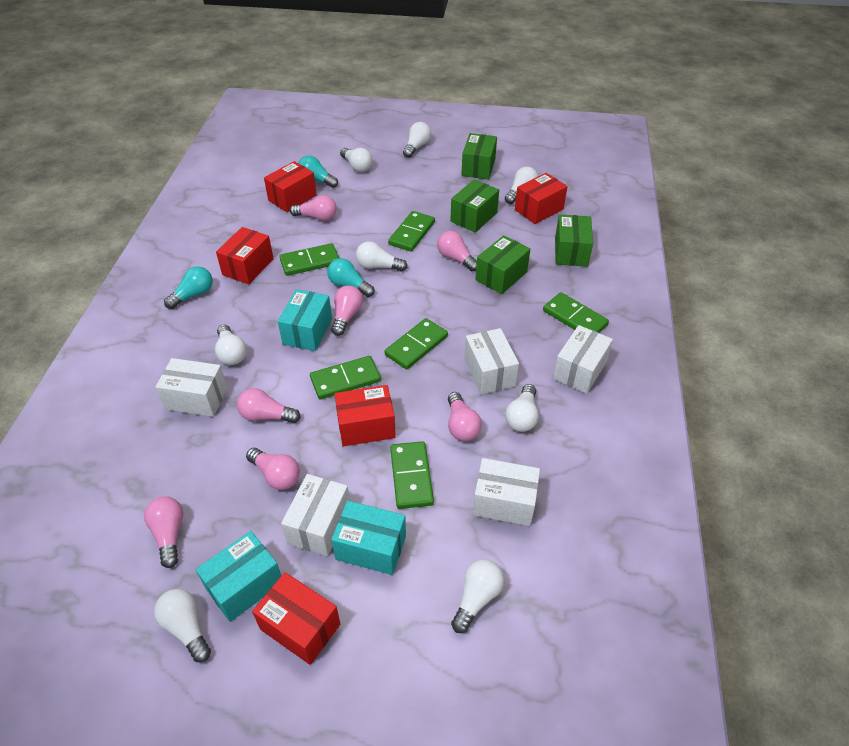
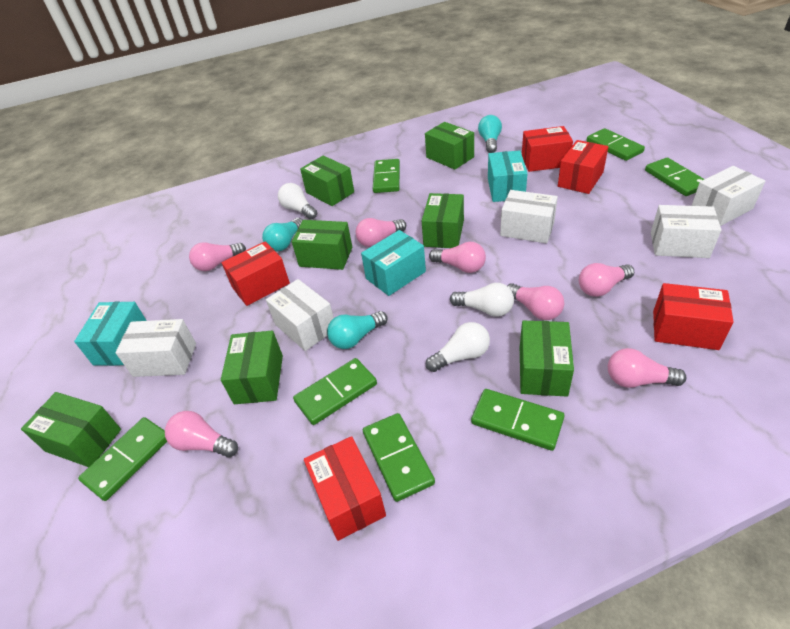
green box: 4 -> 7
green domino: 6 -> 7
white light bulb: 8 -> 3

